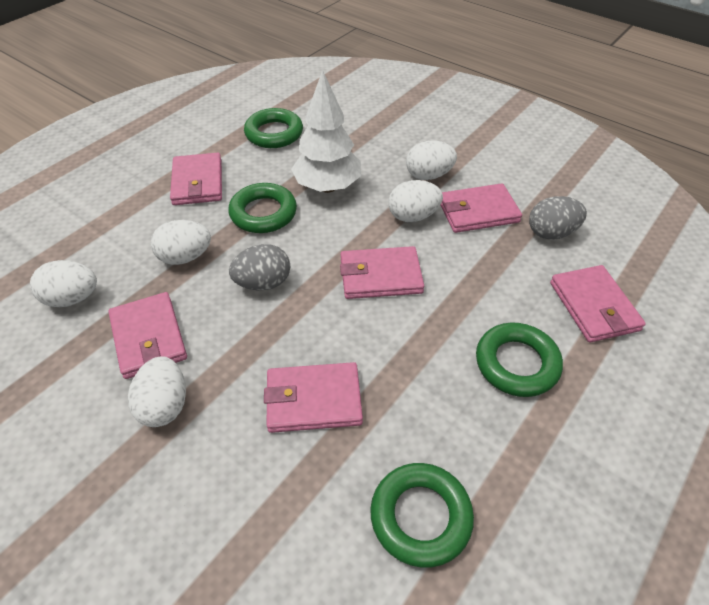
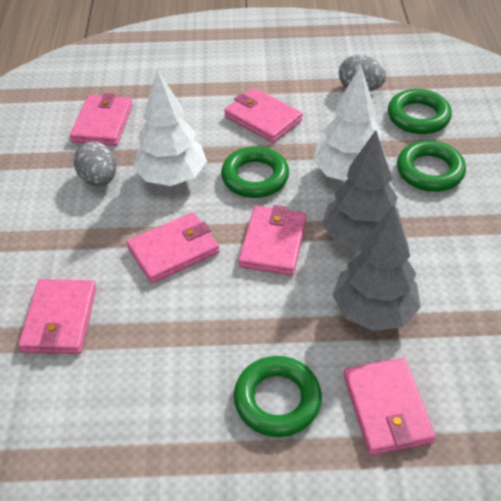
grey tree: 0 -> 2
white egg: 5 -> 0
white tree: 1 -> 2

